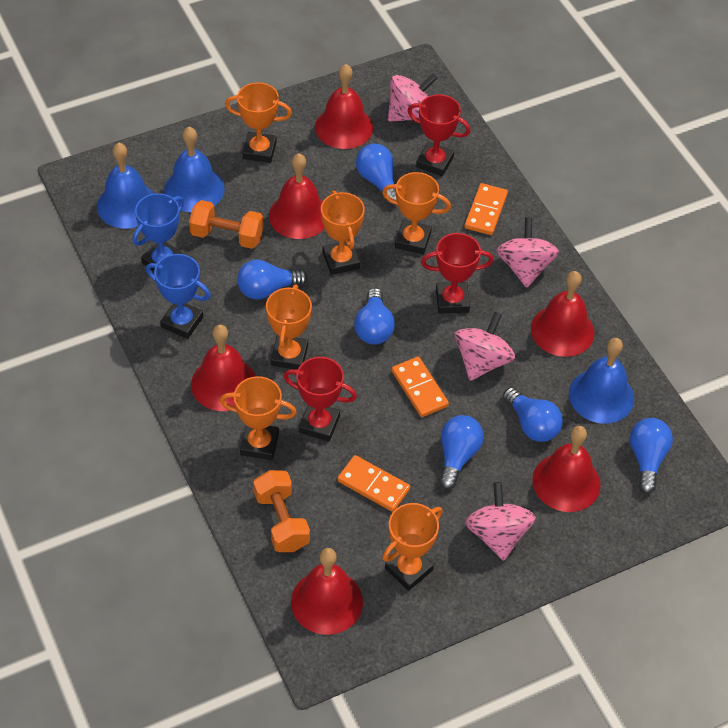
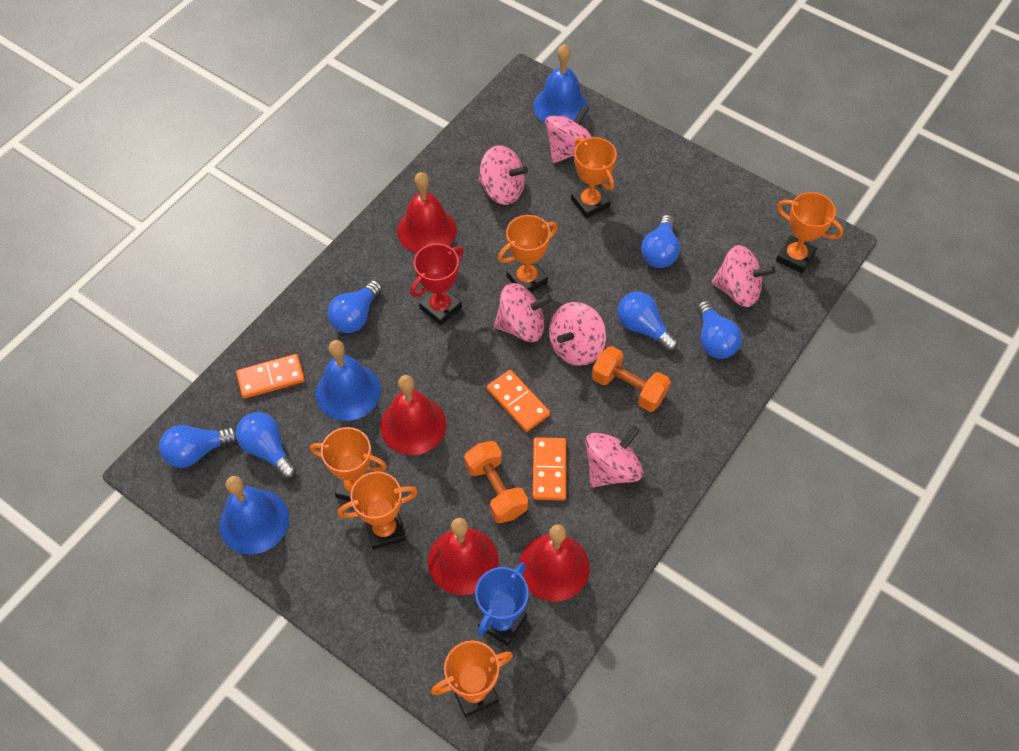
blue trophy: 2 -> 1
pink spinning top: 4 -> 6
red bell: 6 -> 4
red trophy: 3 -> 1

